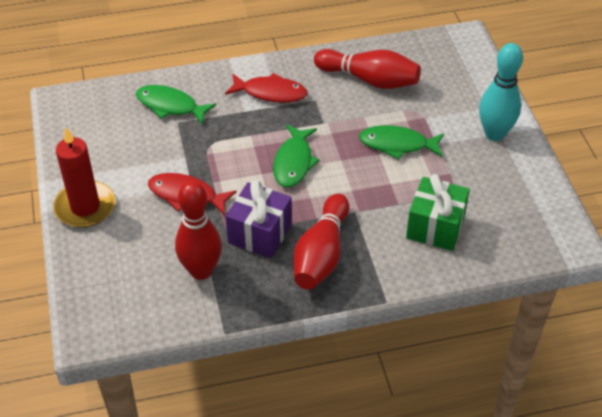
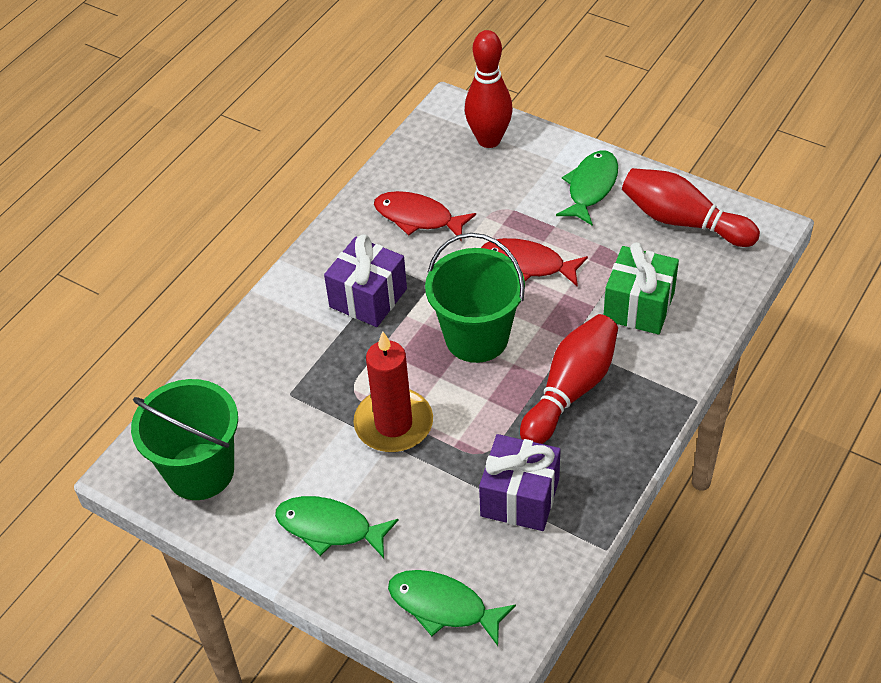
green bucket: 0 -> 2
purple gift: 1 -> 2
turquoise bowling pin: 1 -> 0

